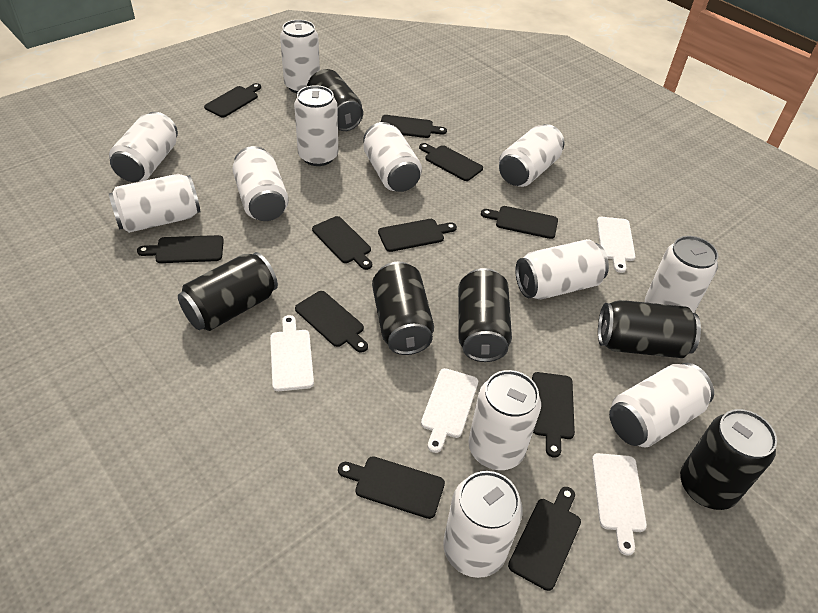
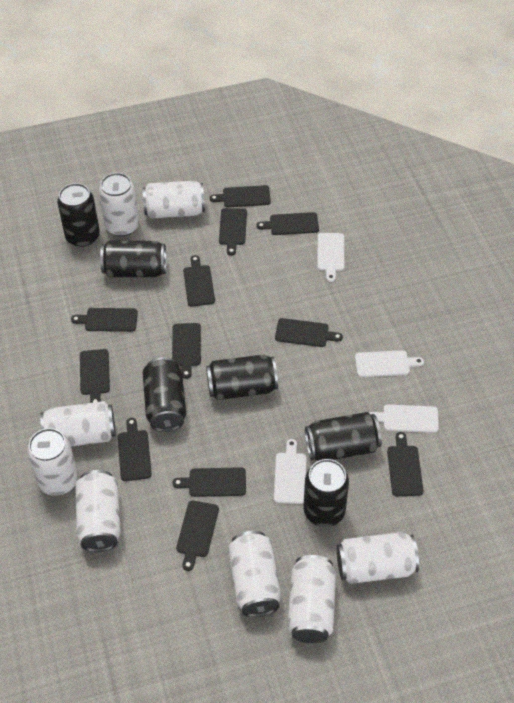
black cutting board: 11 -> 12
white can: 12 -> 8

